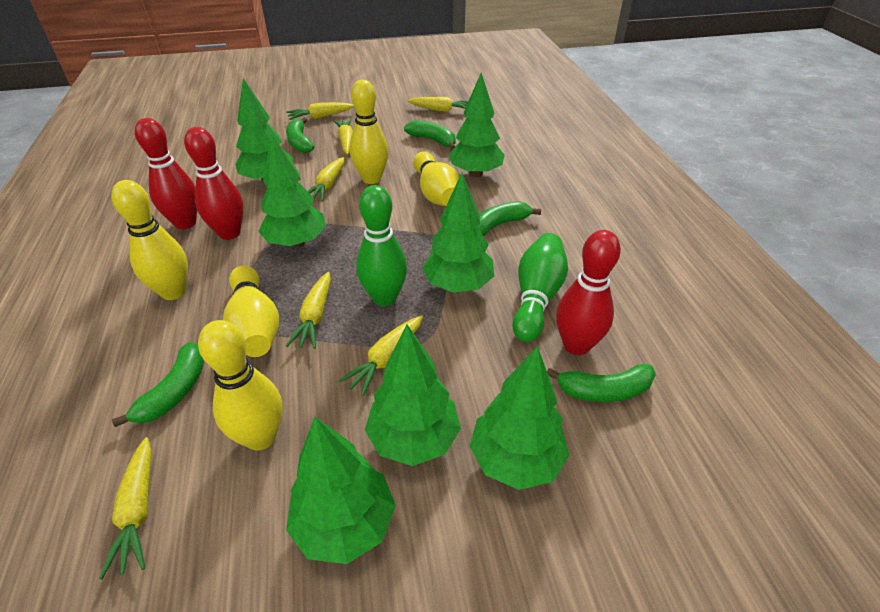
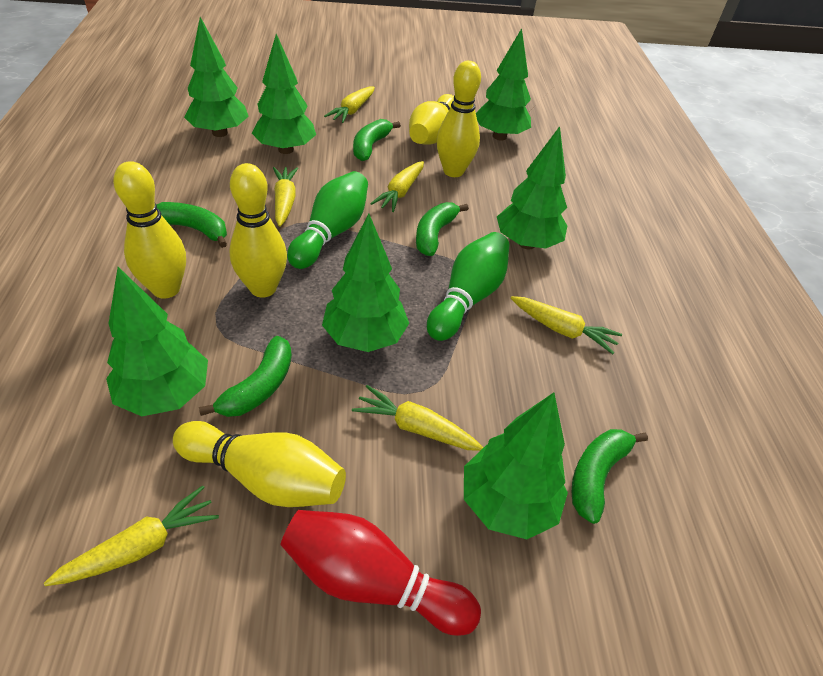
red bowling pin: 3 -> 1
yellow carrot: 7 -> 6

